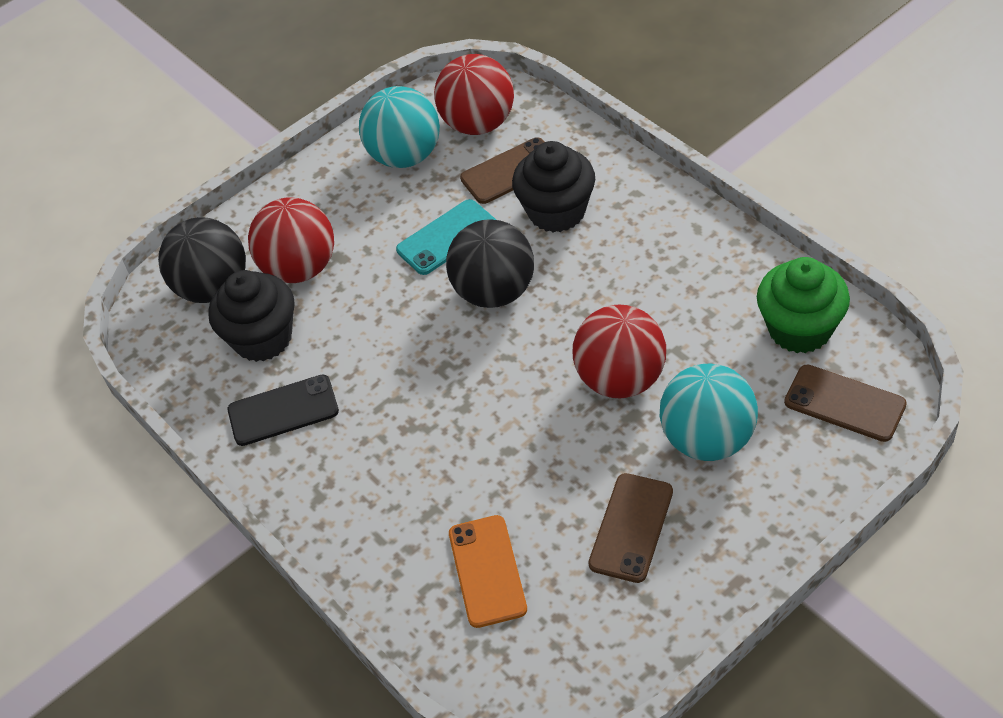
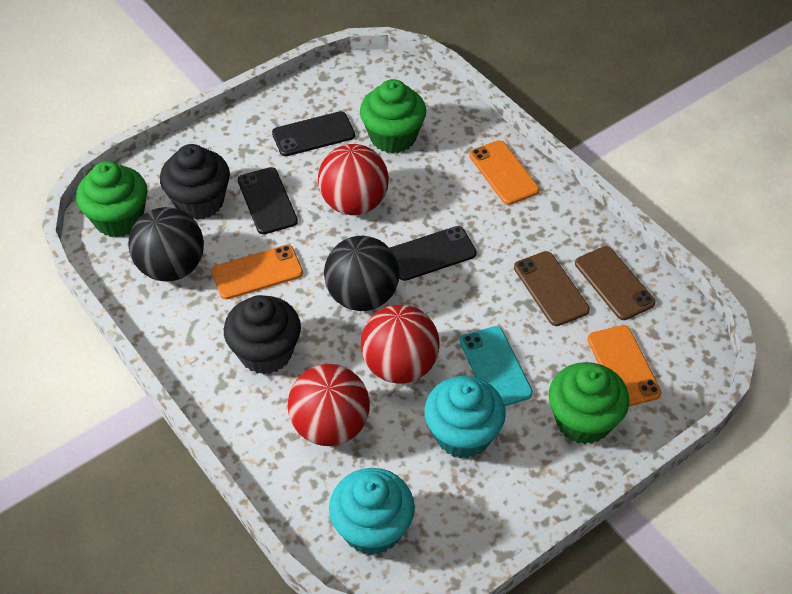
black phone: 1 -> 3
brown phone: 3 -> 2
green cupcake: 1 -> 3
orange phone: 1 -> 3
turquoise ball: 2 -> 0
turquoise cupcake: 0 -> 2

